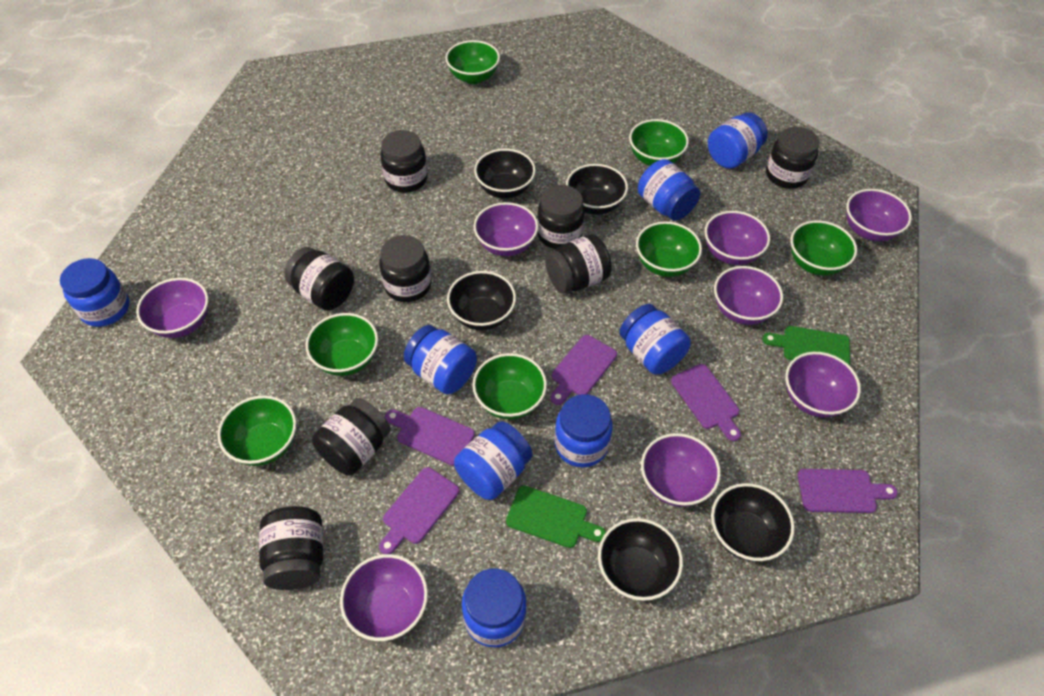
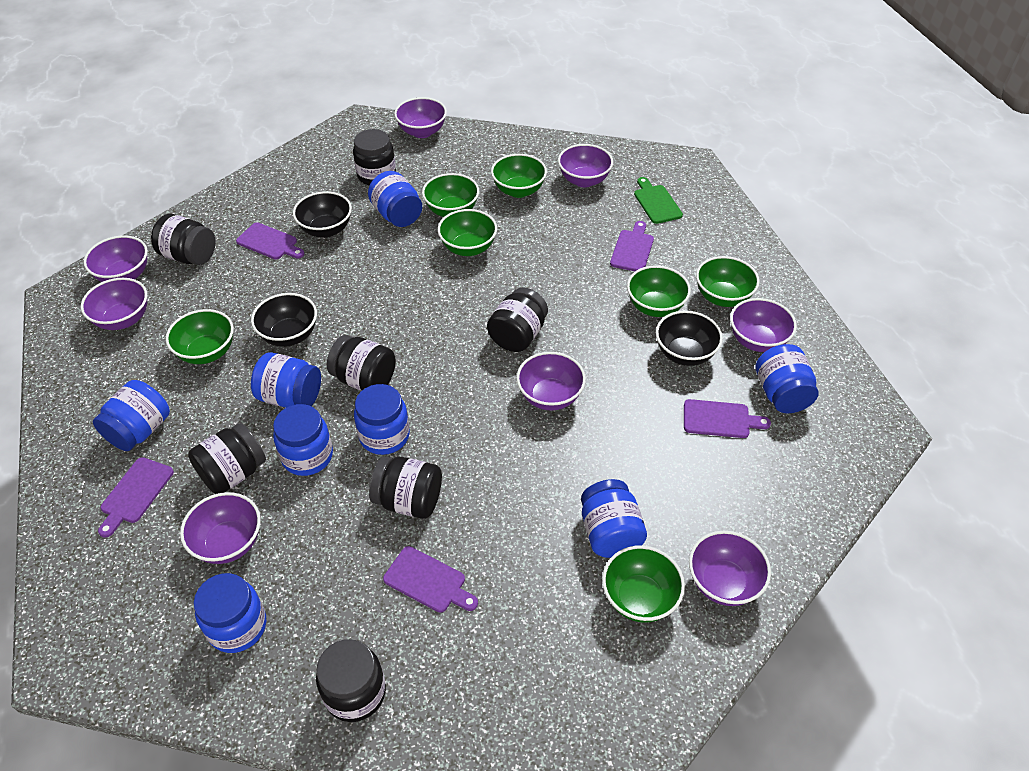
black bowl: 5 -> 3
black jar: 8 -> 7
green cutting board: 2 -> 1

